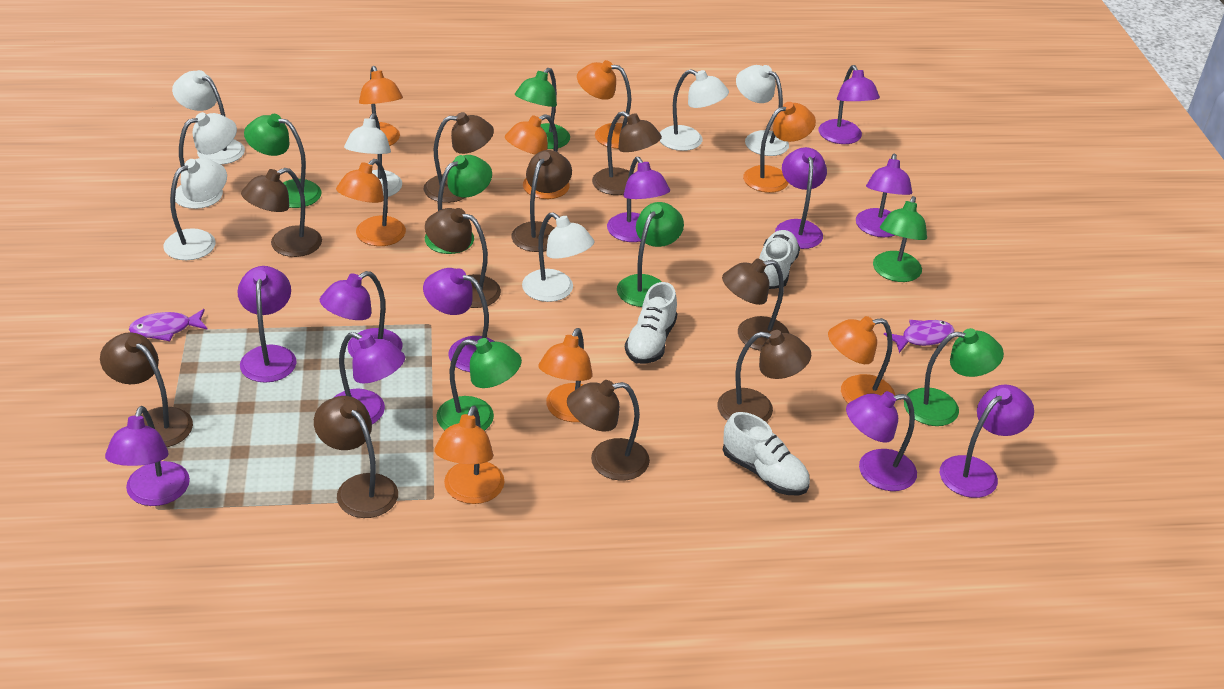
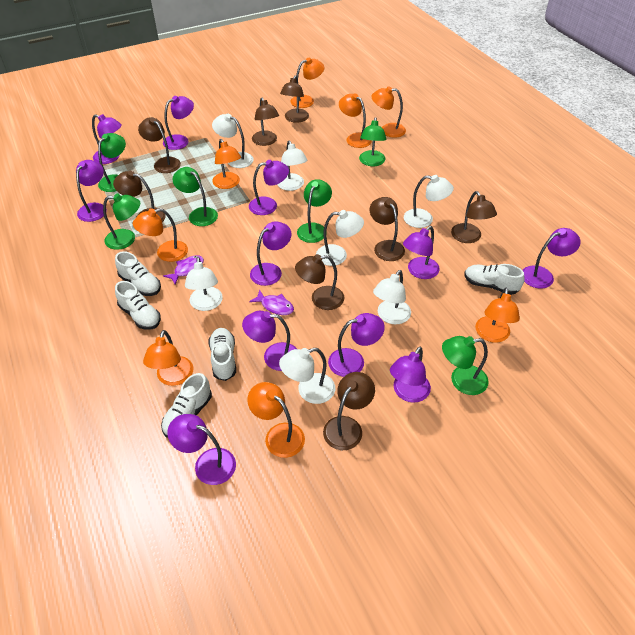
brown lamp: 10 -> 8
green lamp: 7 -> 6
white shoe: 3 -> 5

